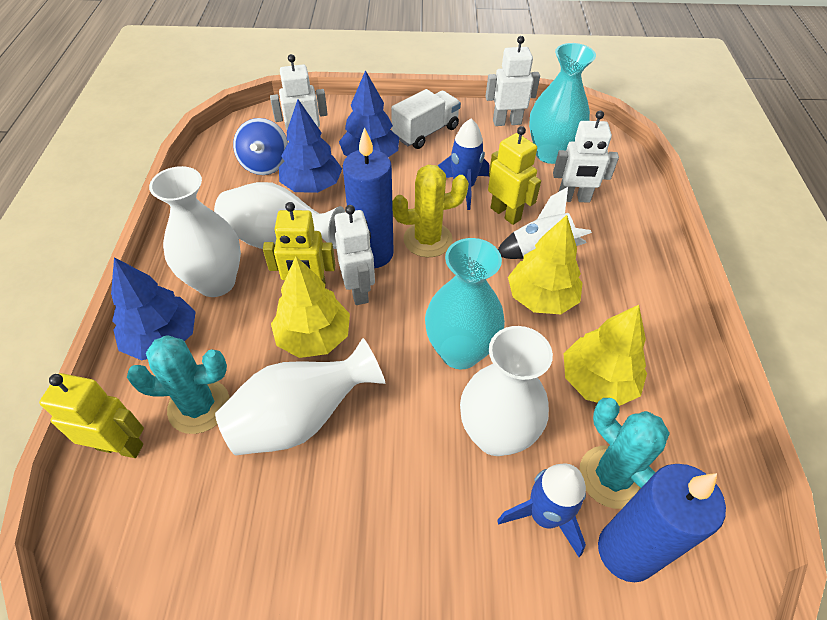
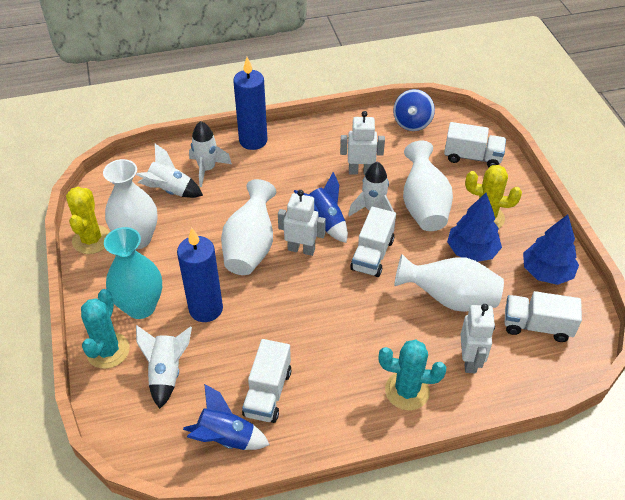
blue tree: 3 -> 2
turquoise vase: 2 -> 1
white robot: 4 -> 3
white rocket: 1 -> 4
white truck: 1 -> 4
yellow cactus: 1 -> 2
yellow robot: 3 -> 0
yellow tree: 3 -> 0

